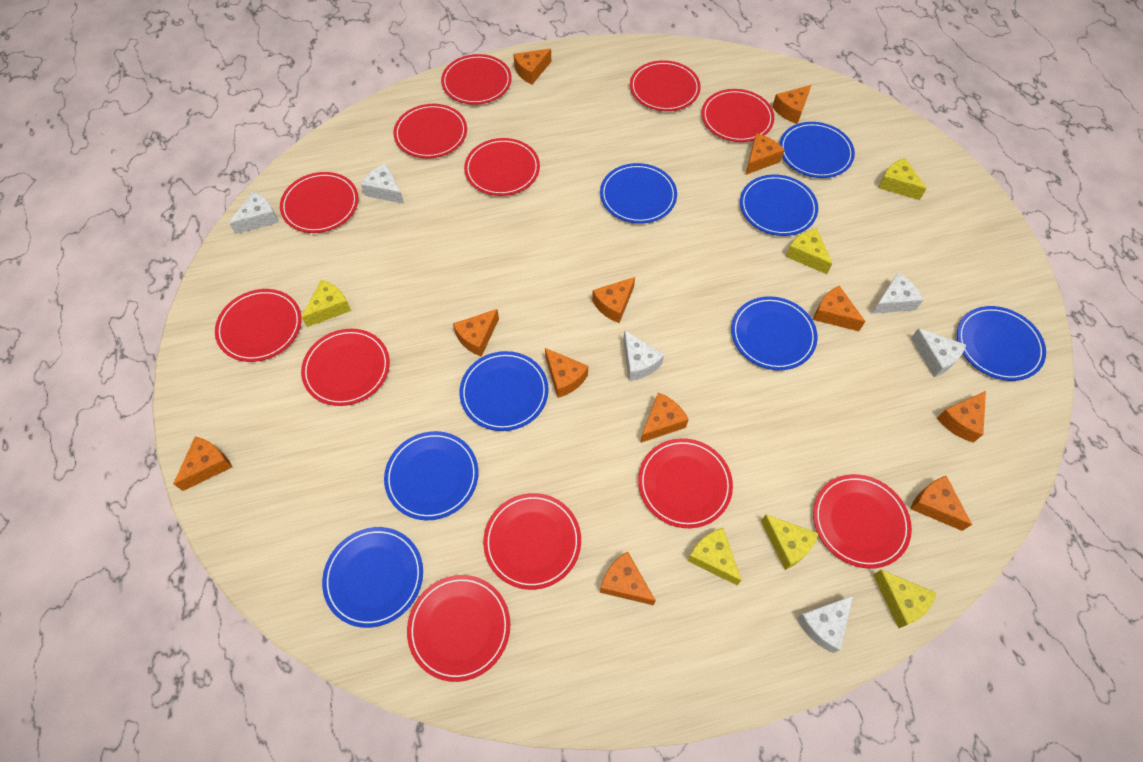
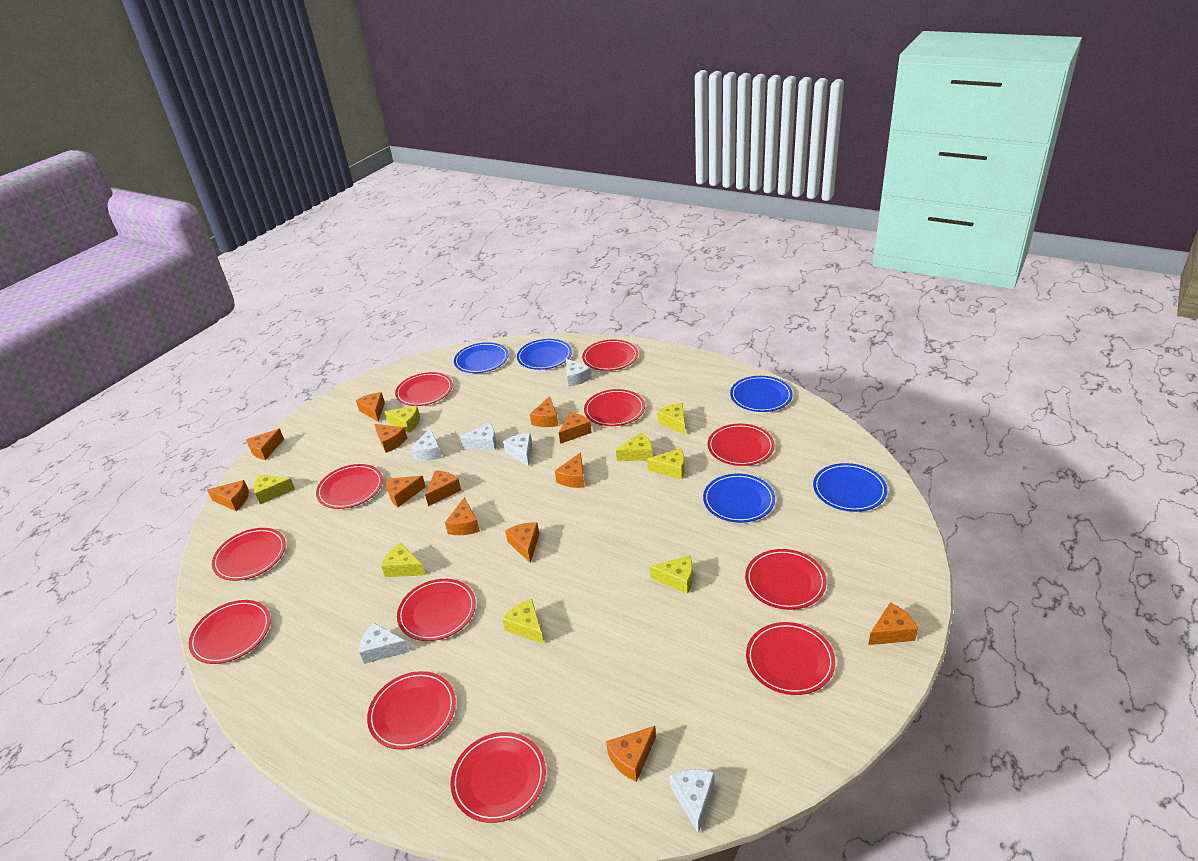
blue plate: 8 -> 5
orange cheese: 12 -> 13
yellow cheese: 6 -> 8

